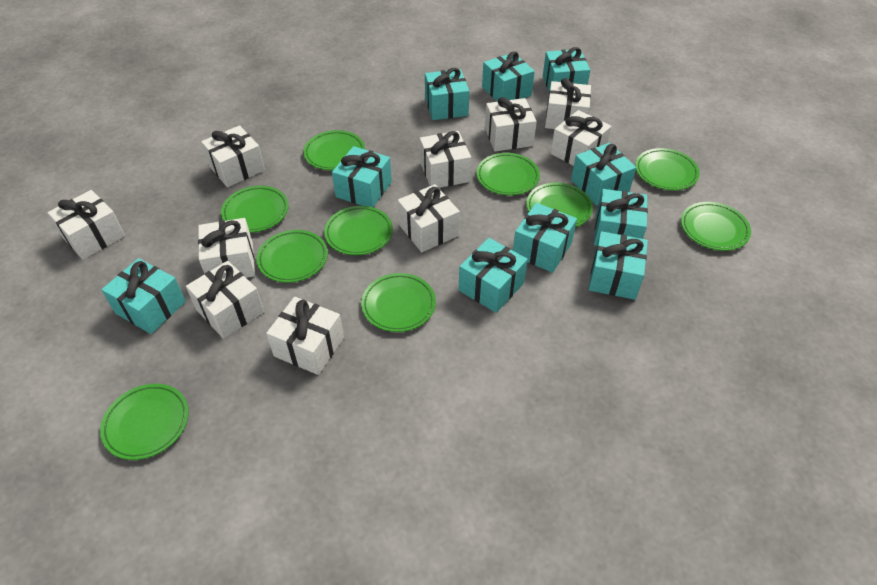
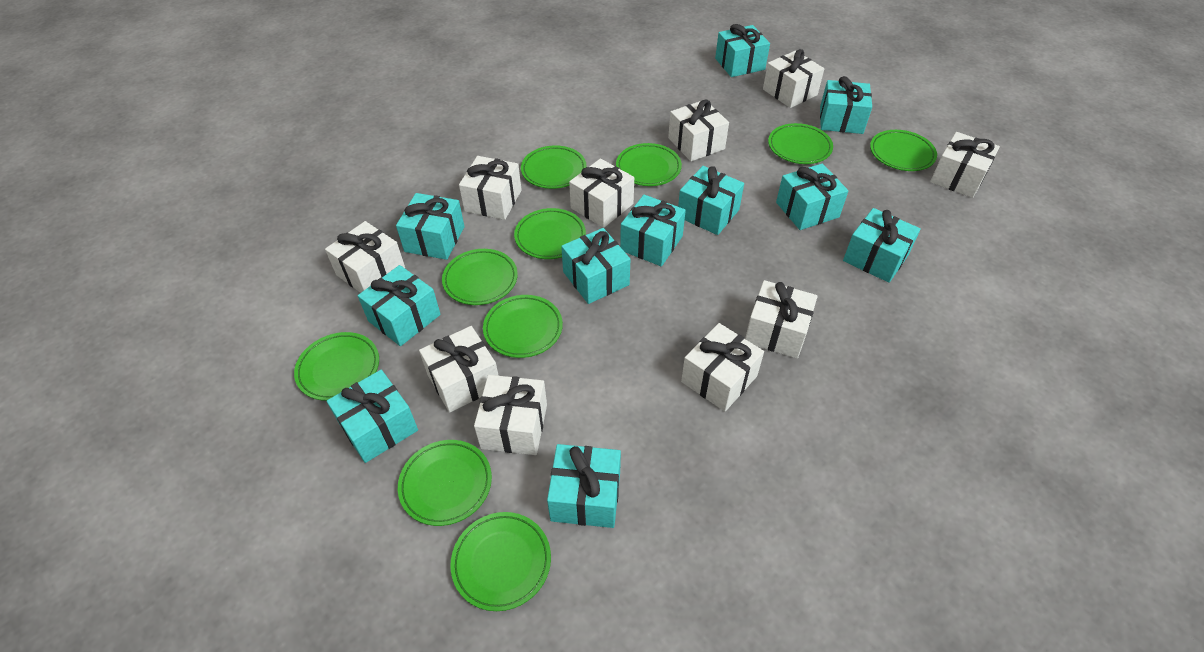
turquoise gift: 10 -> 11

